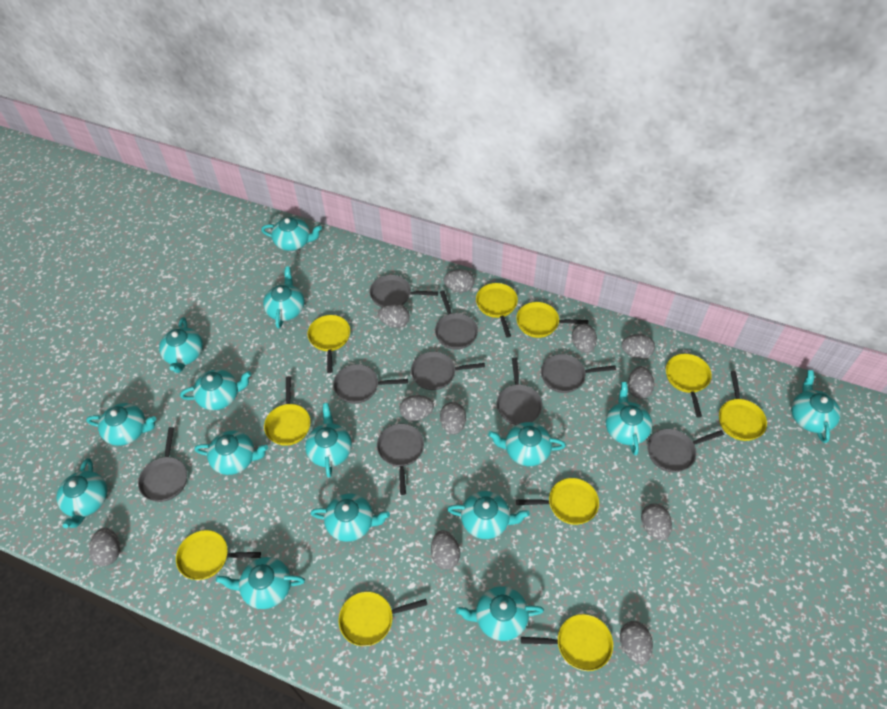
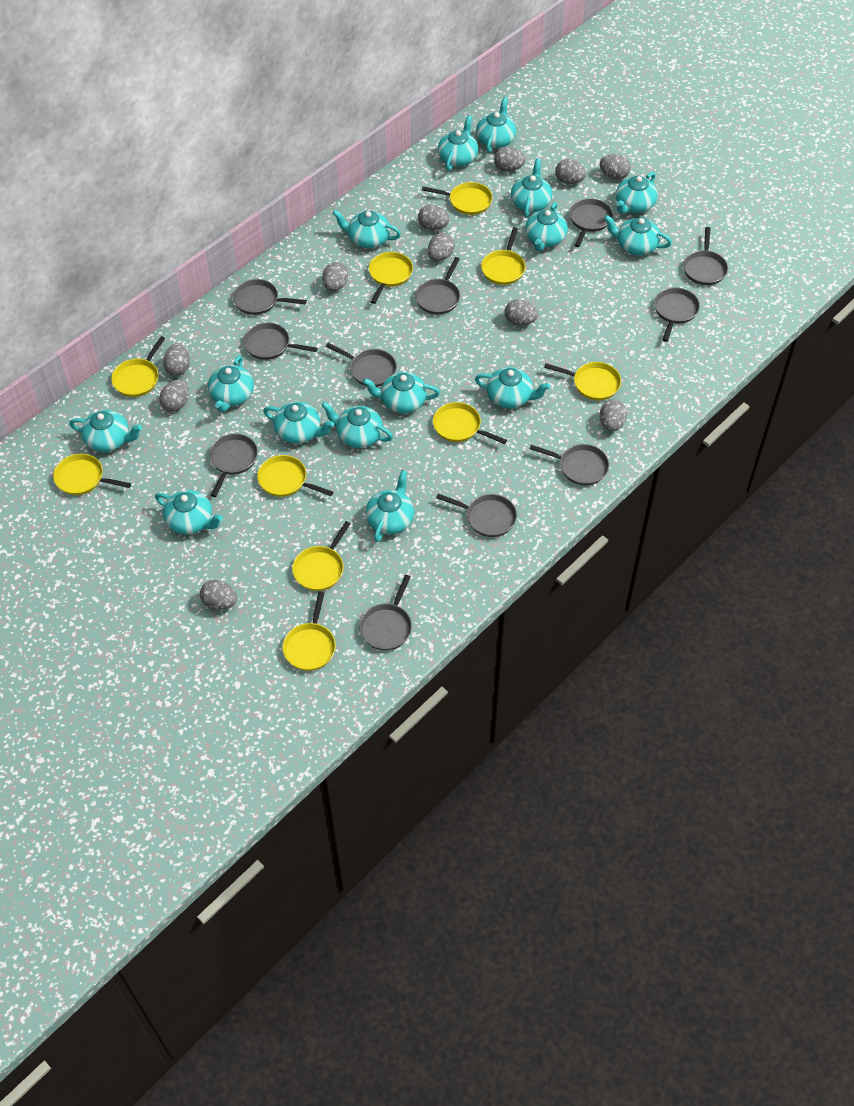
grey pan: 9 -> 11

